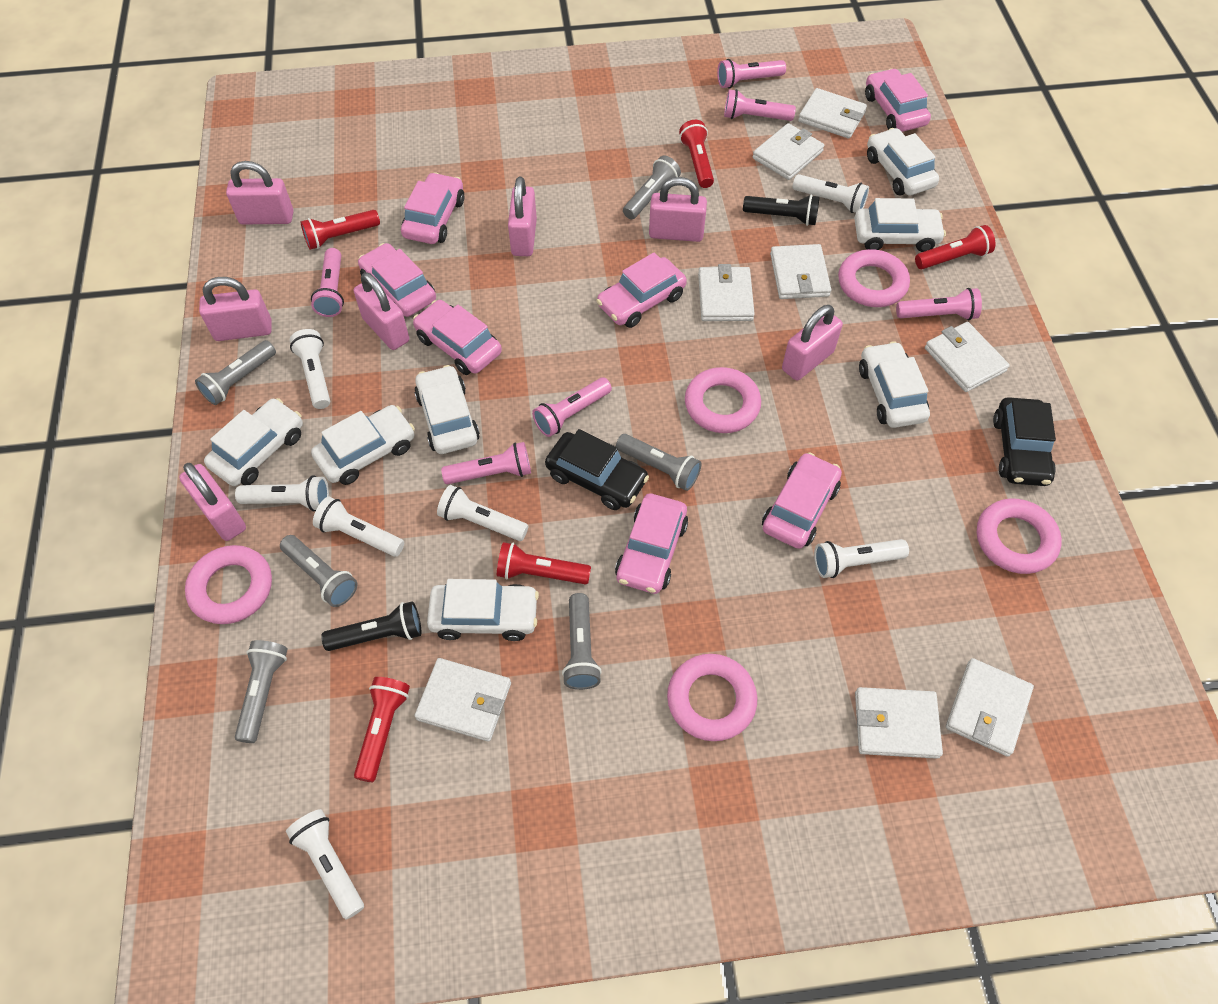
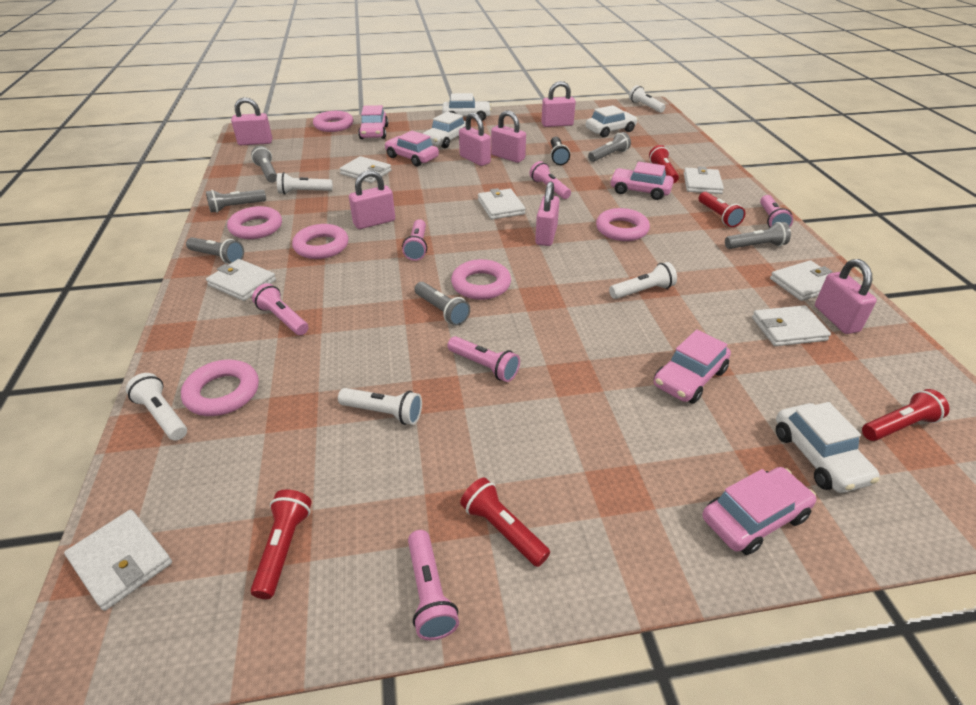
black car: 2 -> 0
black flashlight: 2 -> 1
pink car: 7 -> 5
pink ring: 5 -> 6
white car: 7 -> 4
white flashlight: 7 -> 5
white wallet: 8 -> 7

